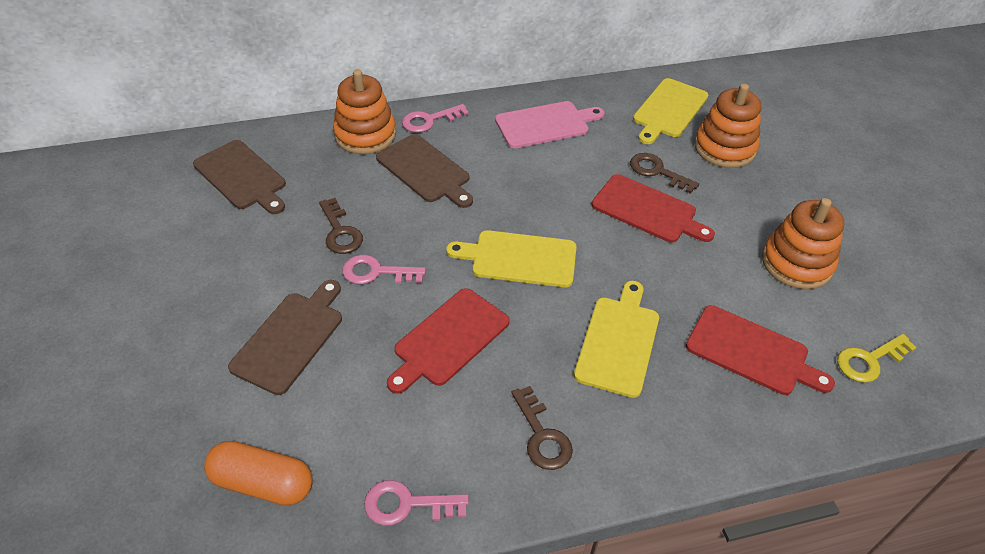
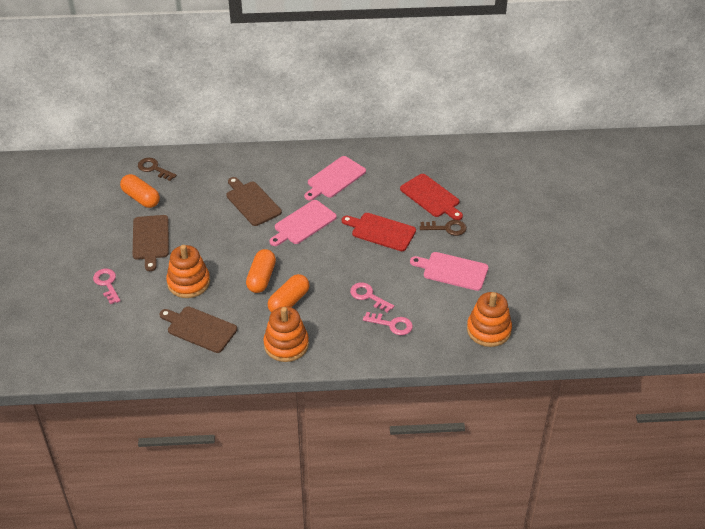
brown key: 3 -> 2
orange capsule: 1 -> 3
pink cutting board: 1 -> 3
red cutting board: 3 -> 2
yellow cutting board: 3 -> 0
yellow key: 1 -> 0

